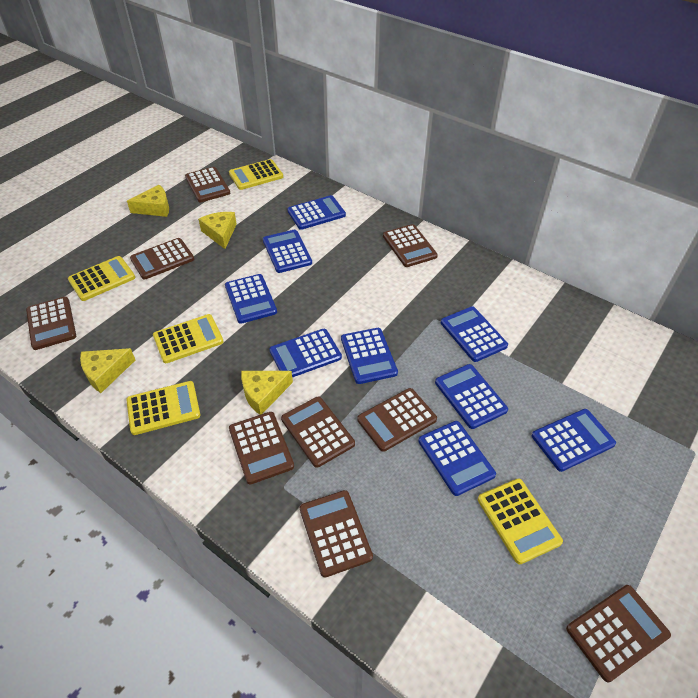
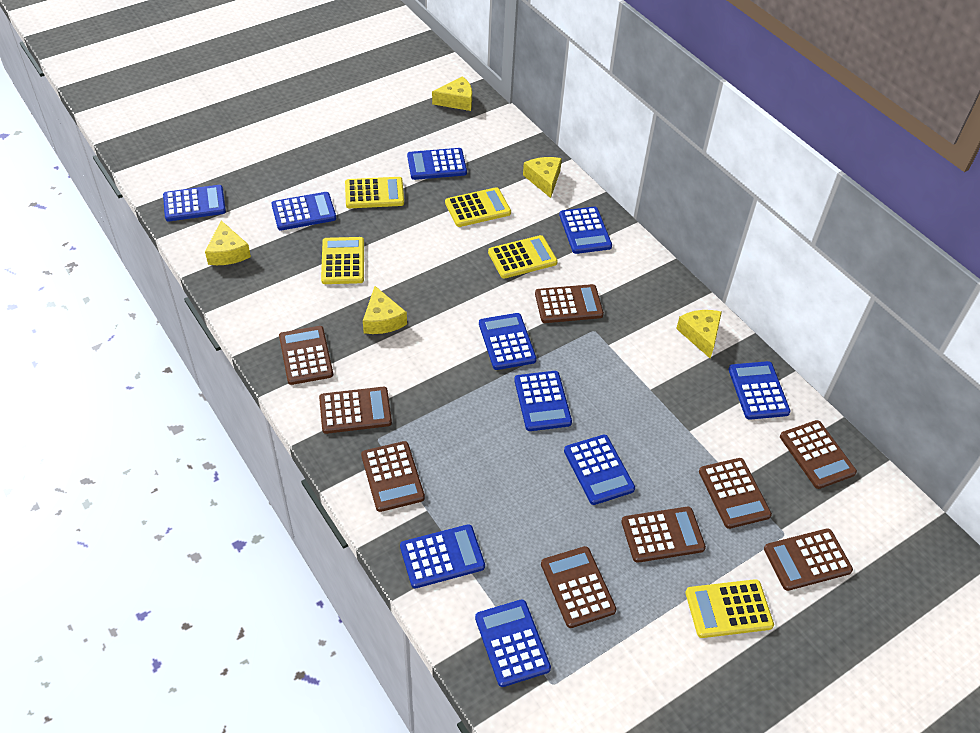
blue calculator: 9 -> 10
yellow cheese: 4 -> 5

